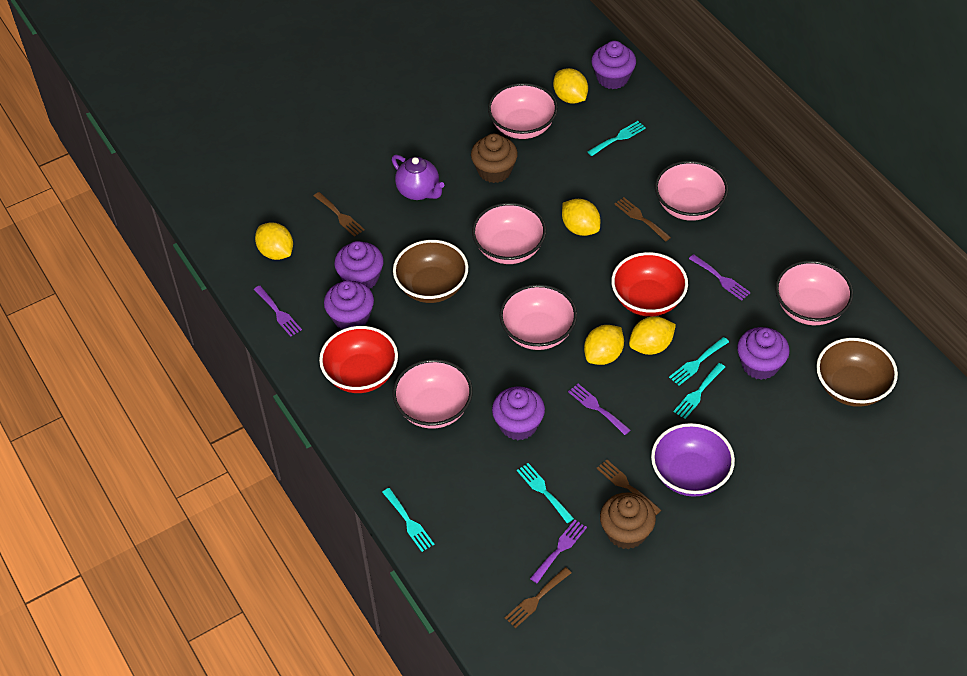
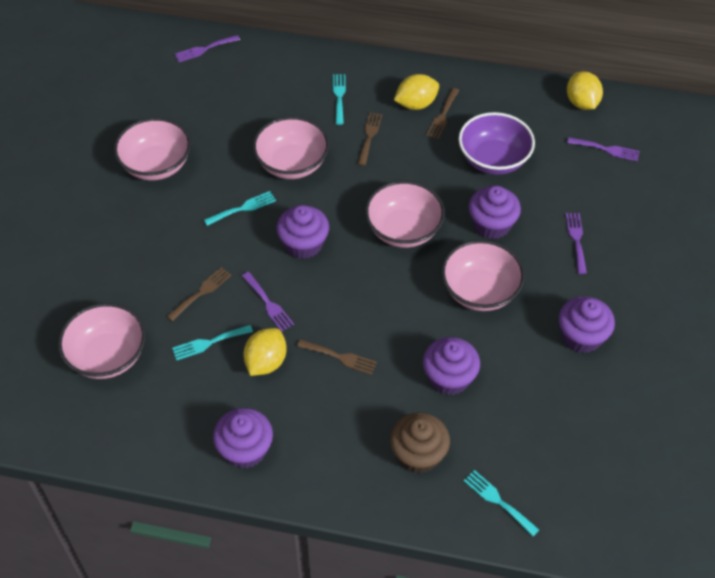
brown bowl: 2 -> 0
brown cupcake: 2 -> 1
pink bowl: 6 -> 5
purple teapot: 1 -> 0
red bowl: 2 -> 0
turquoise fork: 5 -> 4
yellow lemon: 5 -> 3

